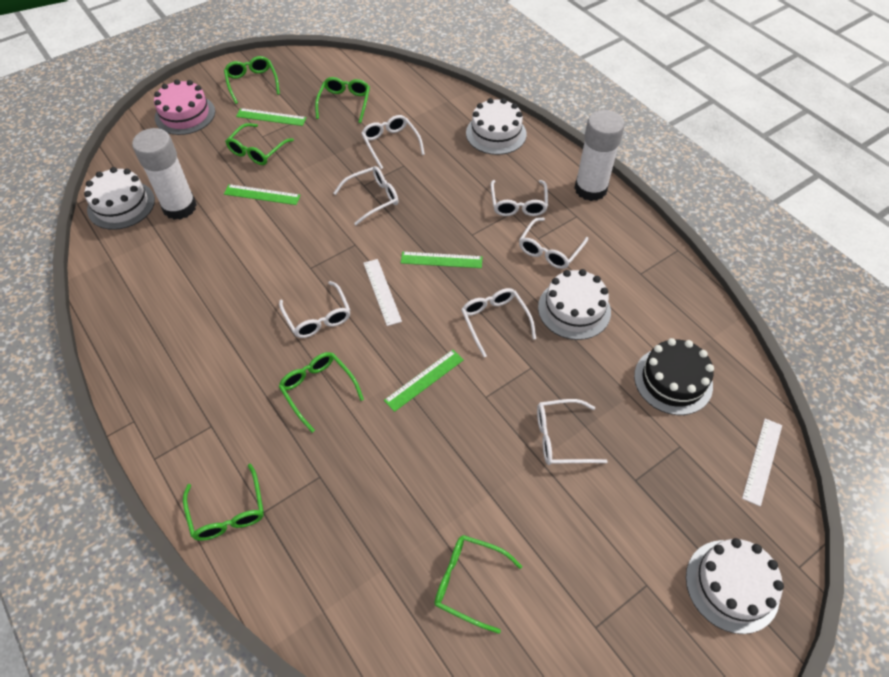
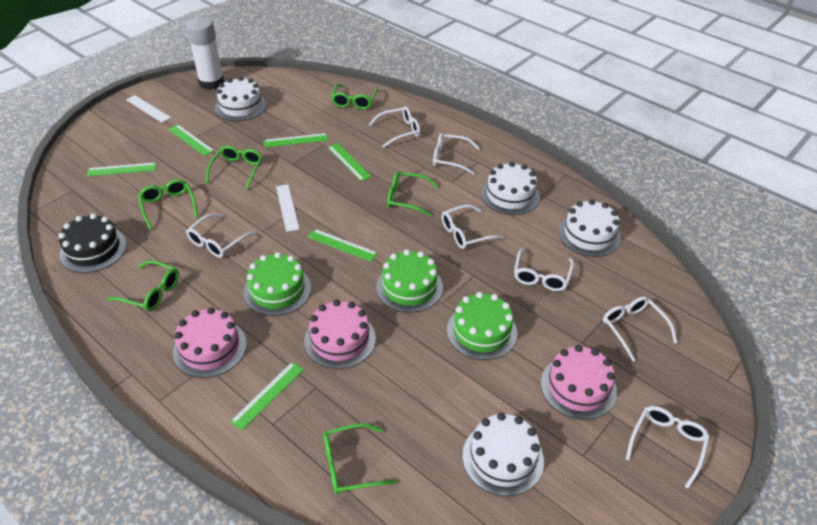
green cake: 0 -> 3
green ruler: 4 -> 6
pink cake: 1 -> 3
white glue stick: 2 -> 1

